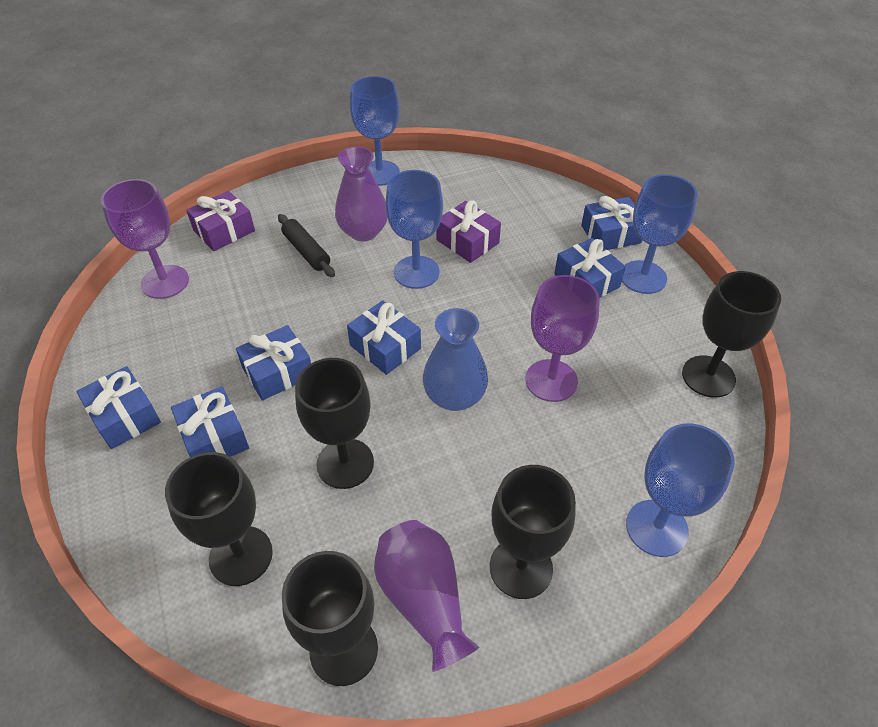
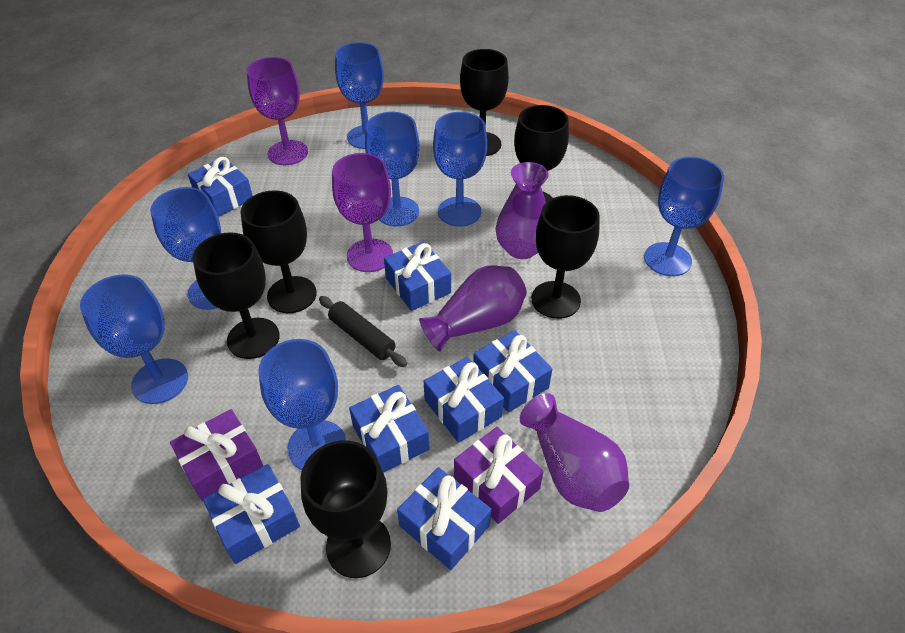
black goblet: 5 -> 6
blue gift: 6 -> 7
blue goblet: 4 -> 7
blue vase: 1 -> 0
purple vase: 2 -> 3

